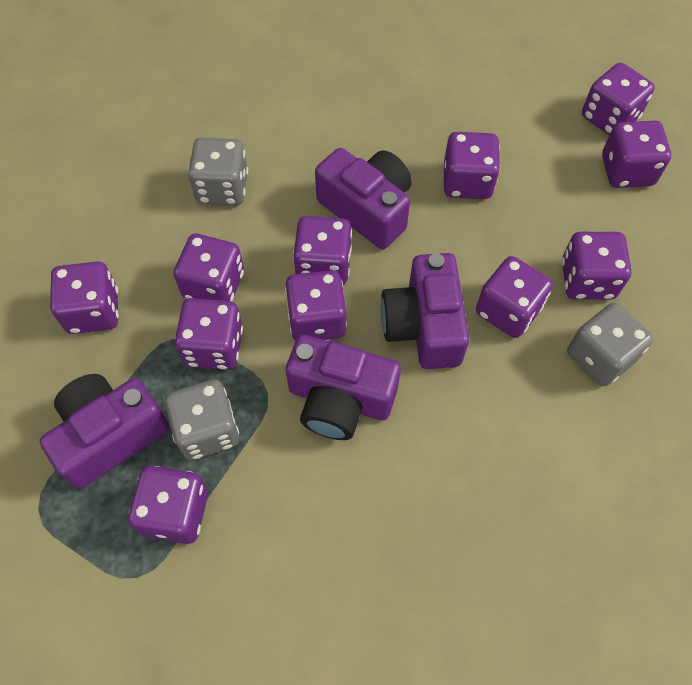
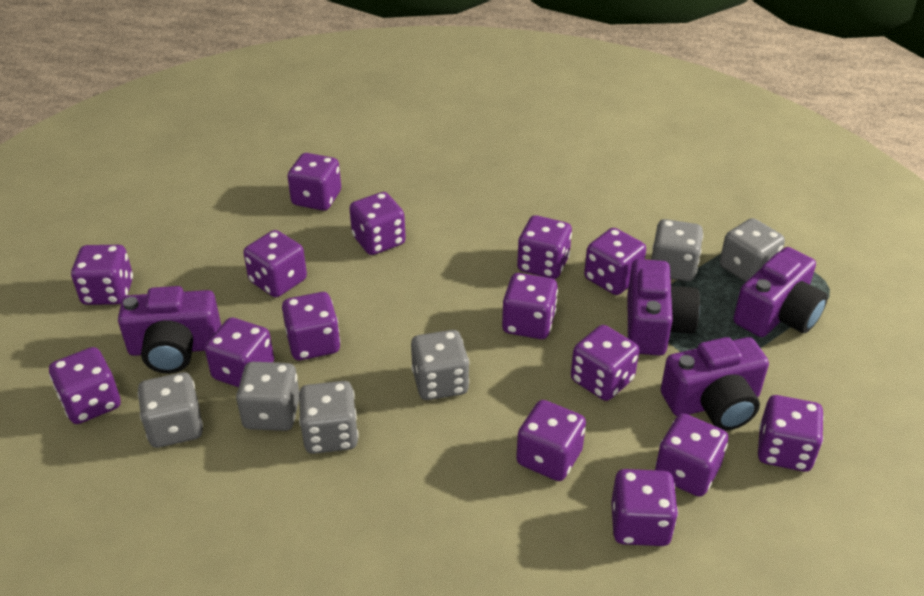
grey dice: 3 -> 6
purple dice: 11 -> 15

